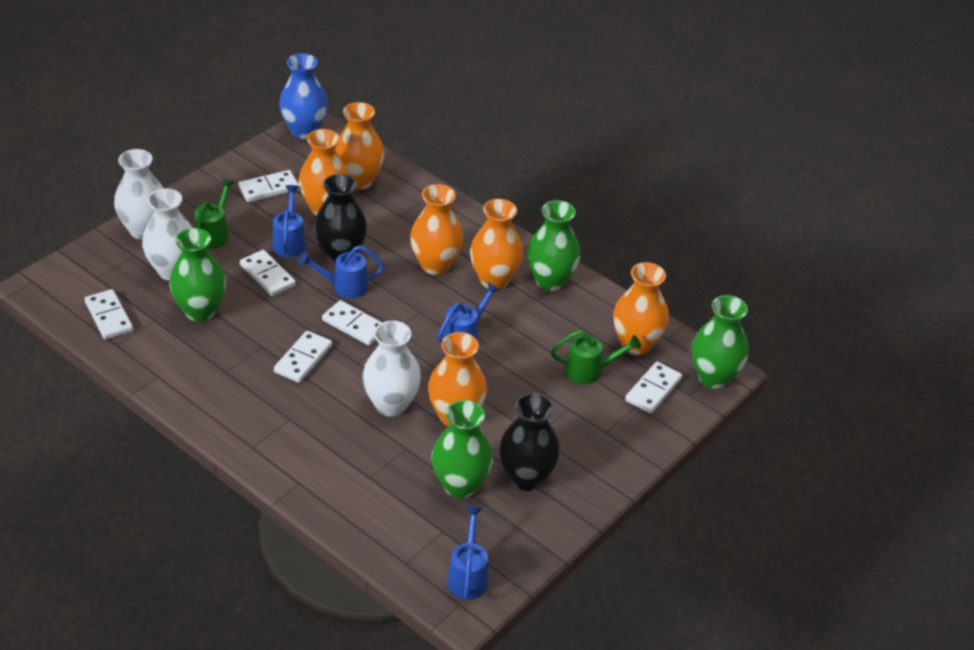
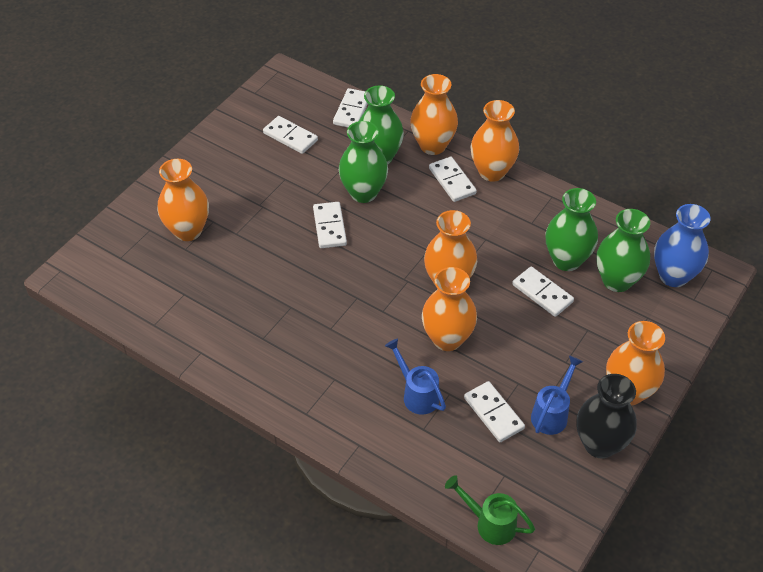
black vase: 2 -> 1
blue watering can: 4 -> 2
green watering can: 2 -> 1
white vase: 3 -> 0

